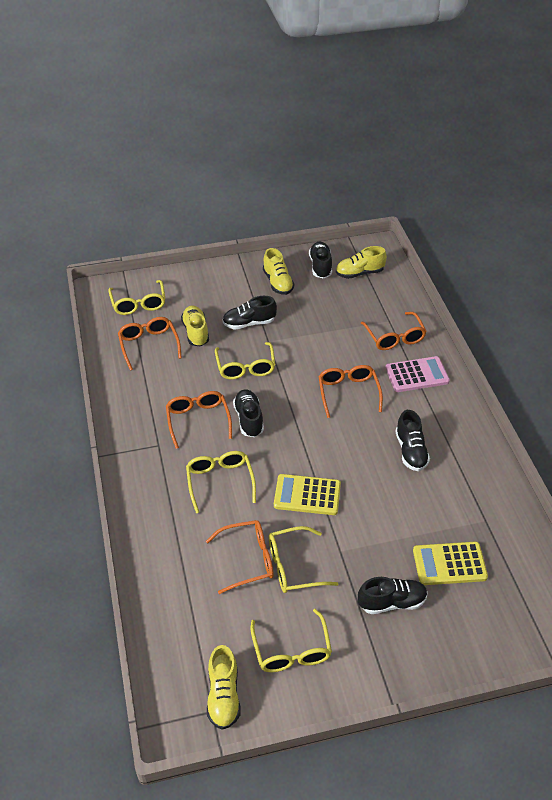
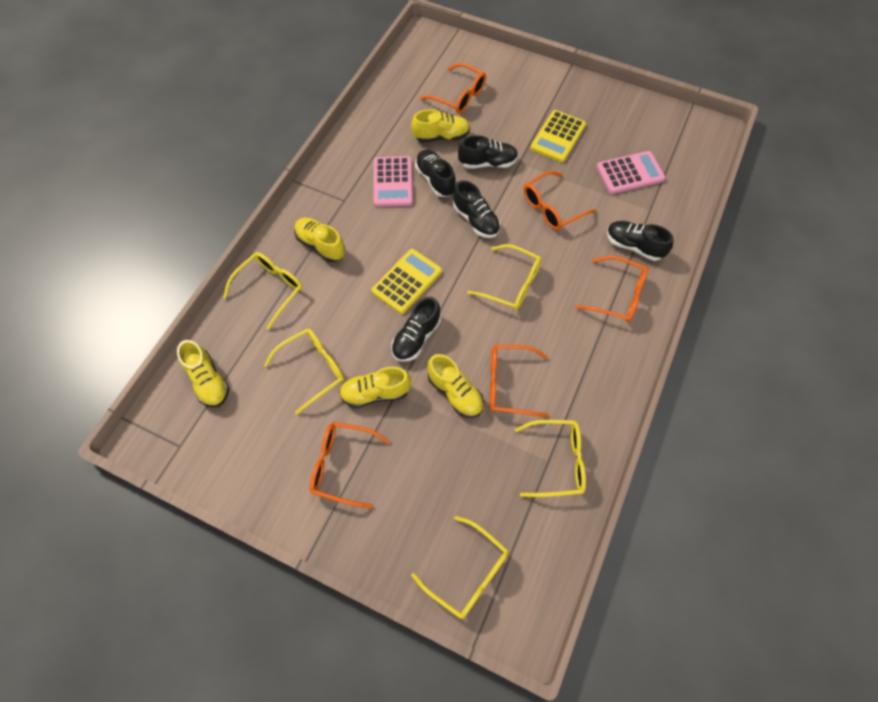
pink calculator: 1 -> 2
yellow shoe: 4 -> 5

